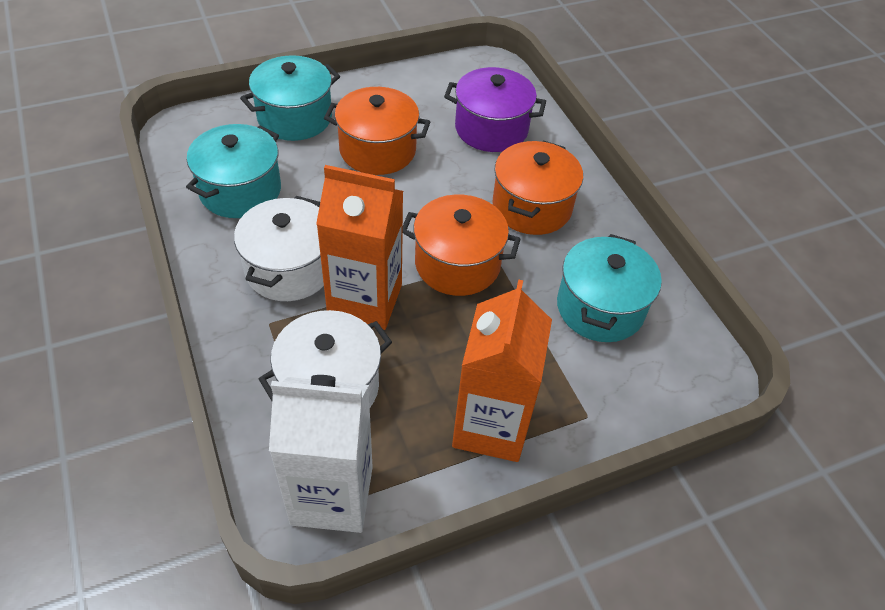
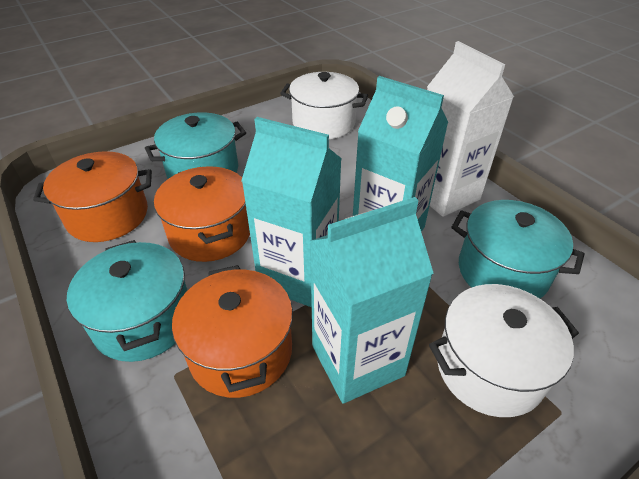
orange carton: 2 -> 0
purple pot: 1 -> 0
turquoise carton: 0 -> 3

